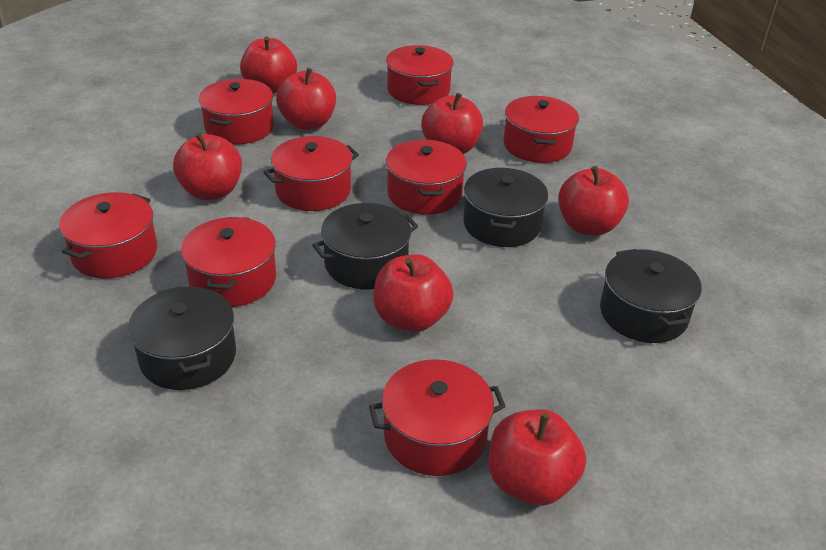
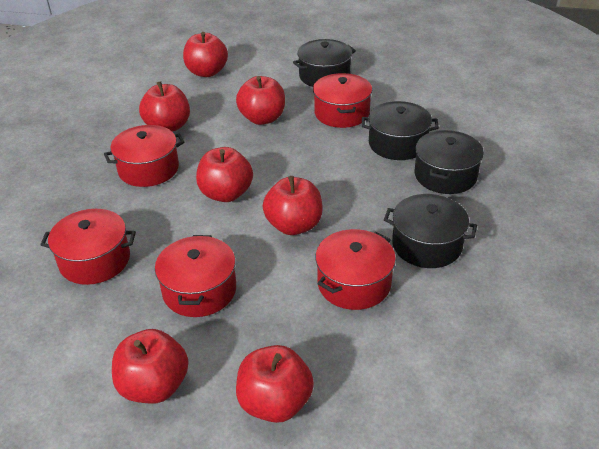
red pot: 8 -> 5

